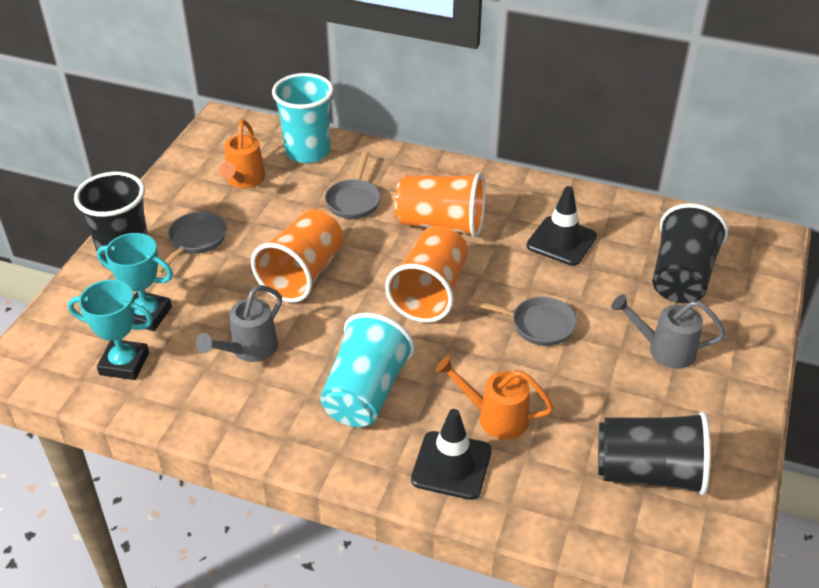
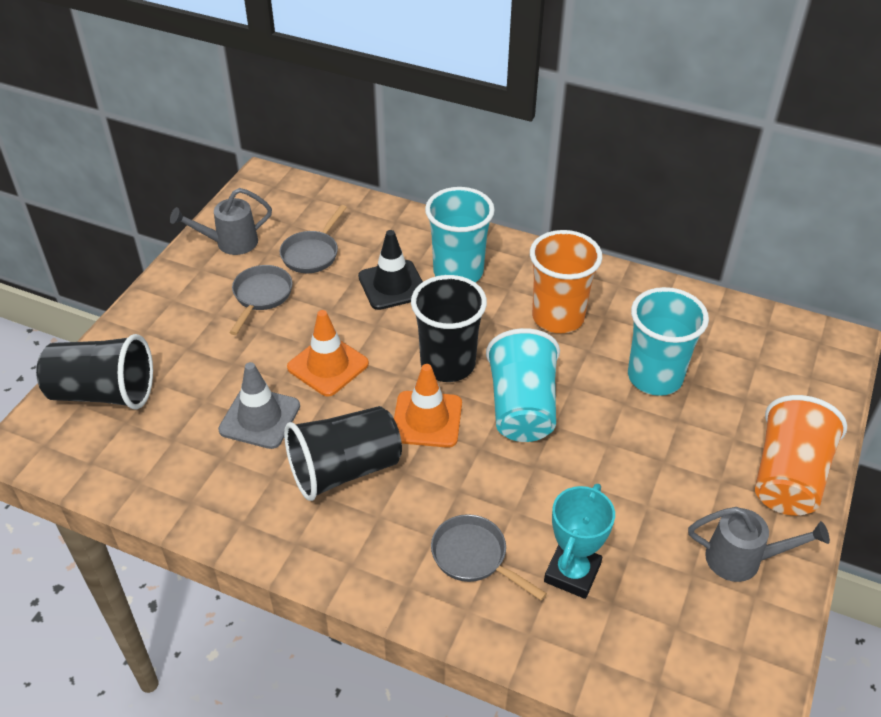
black traffic cone: 2 -> 1
grey traffic cone: 0 -> 1
orange cup: 3 -> 2
orange traffic cone: 0 -> 2
orange watering can: 2 -> 0
turquoise cup: 2 -> 3
turquoise trophy: 2 -> 1

